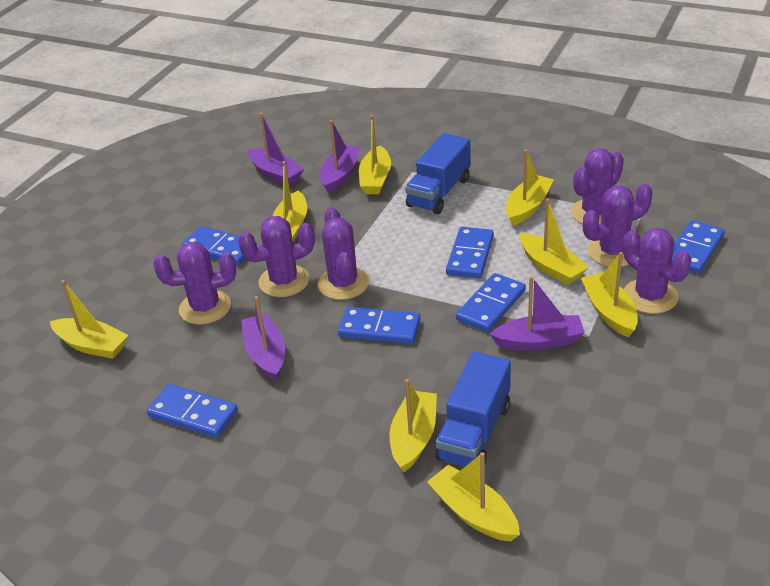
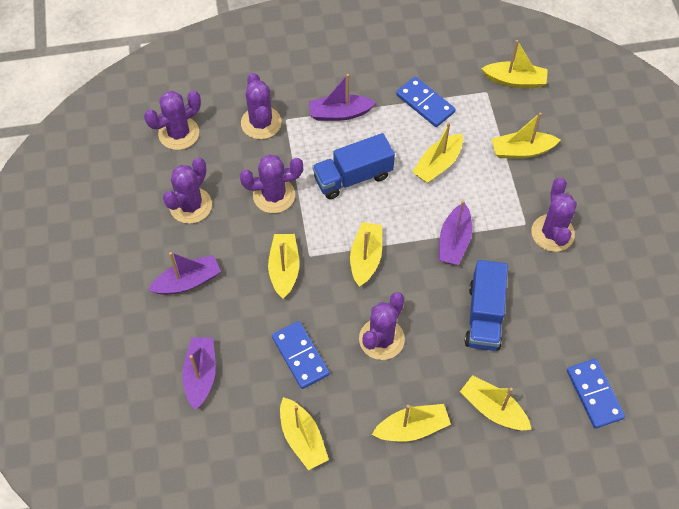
blue domino: 6 -> 3

